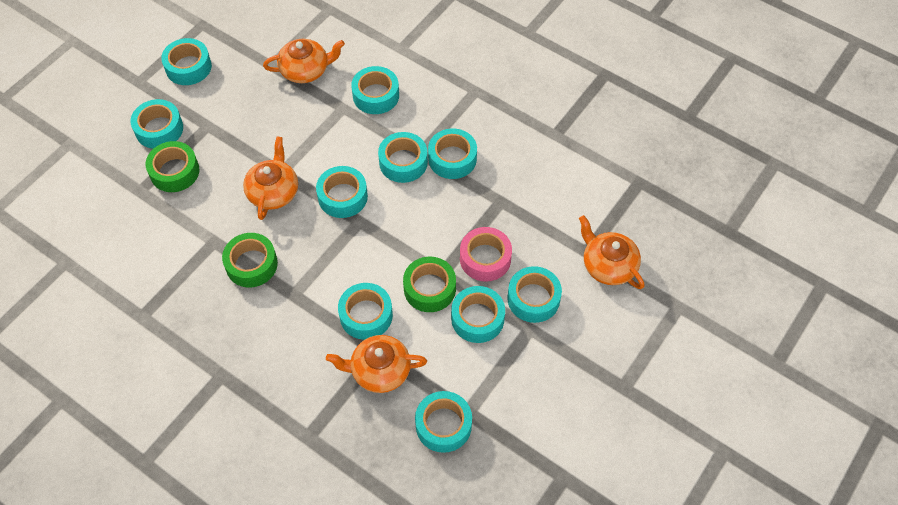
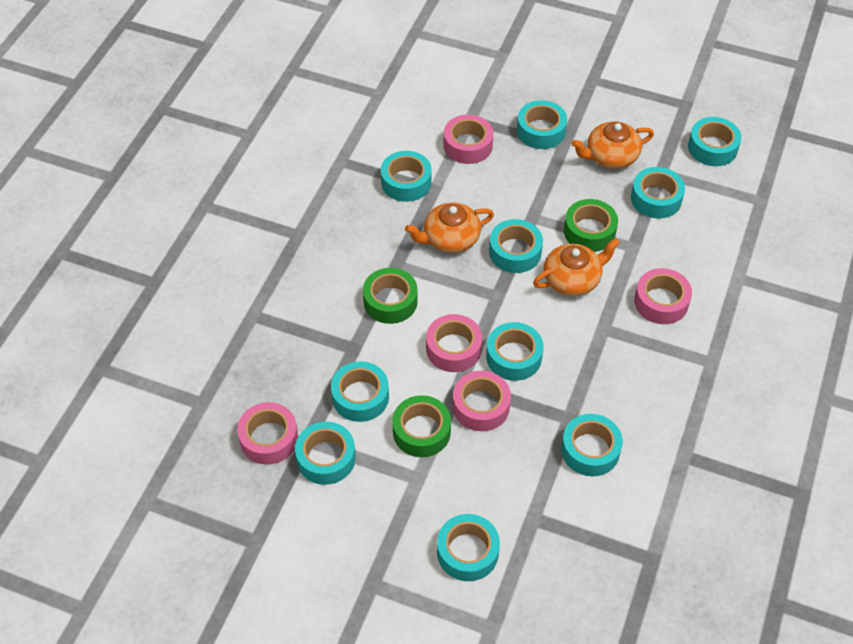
orange teapot: 4 -> 3
pink tape: 1 -> 5

